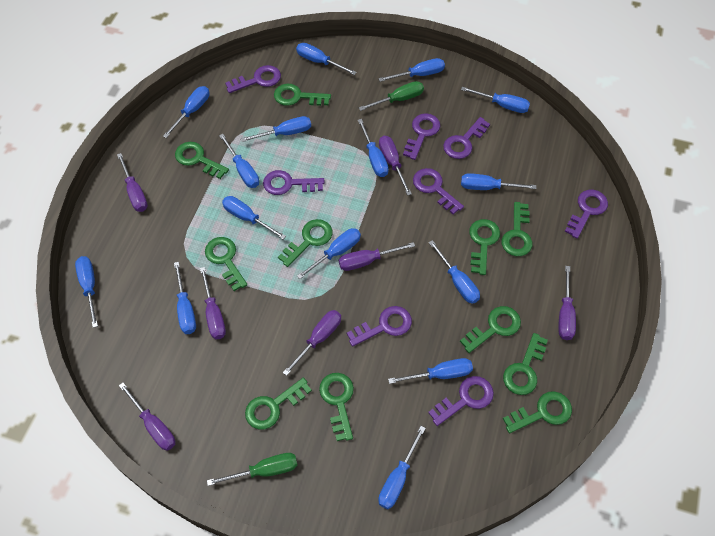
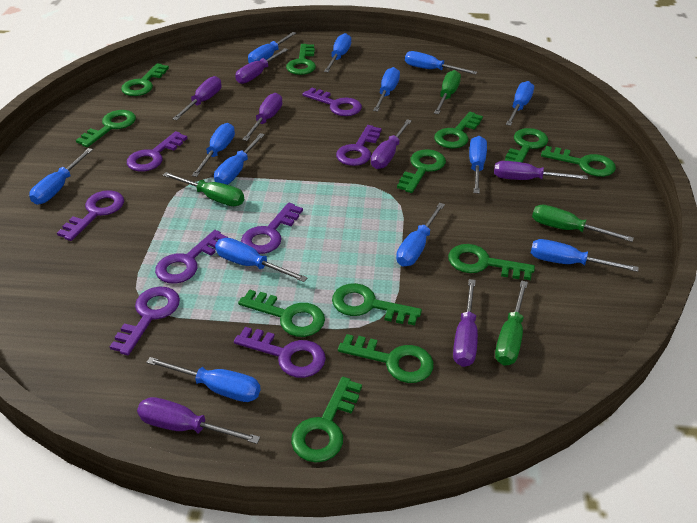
blue screwdriver: 15 -> 13
green key: 11 -> 12
green screwdriver: 2 -> 4

